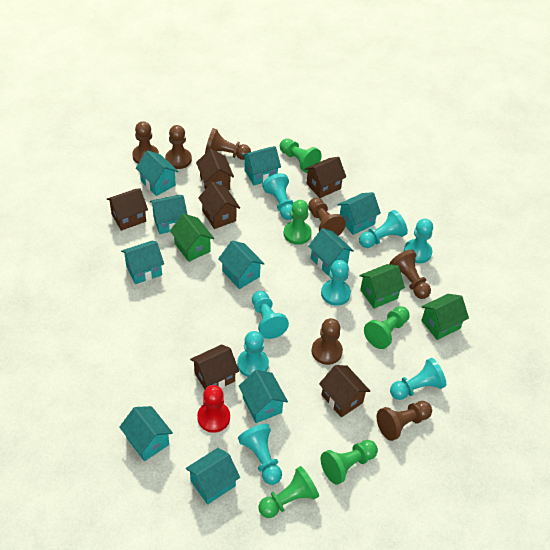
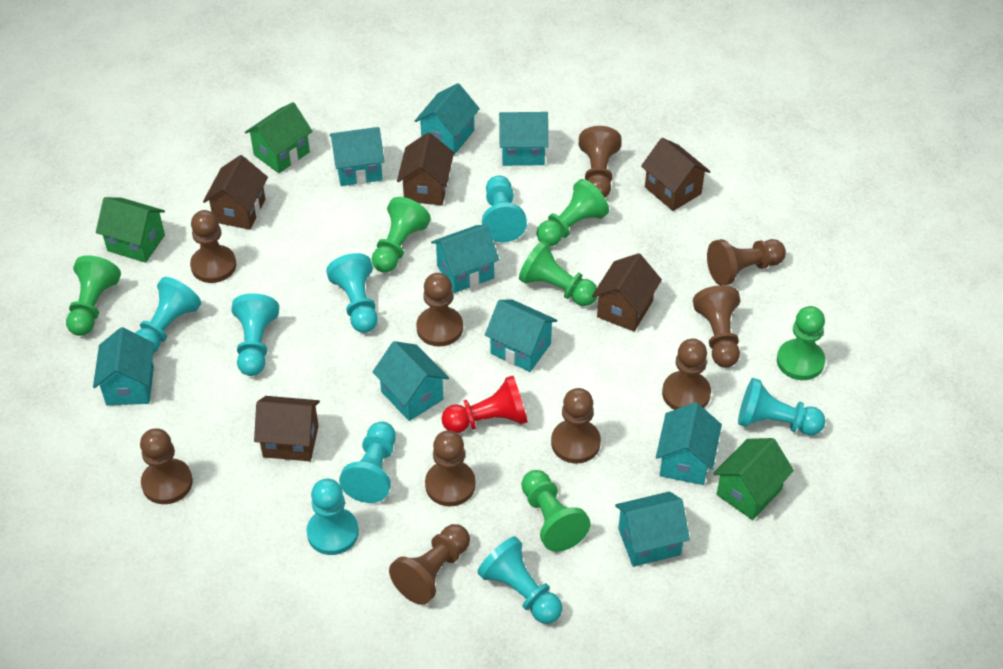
brown house: 6 -> 5
brown pawn: 7 -> 10
green pawn: 5 -> 6
turquoise house: 10 -> 9

